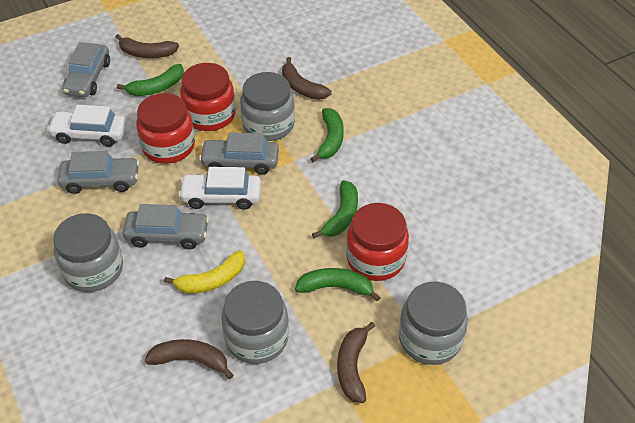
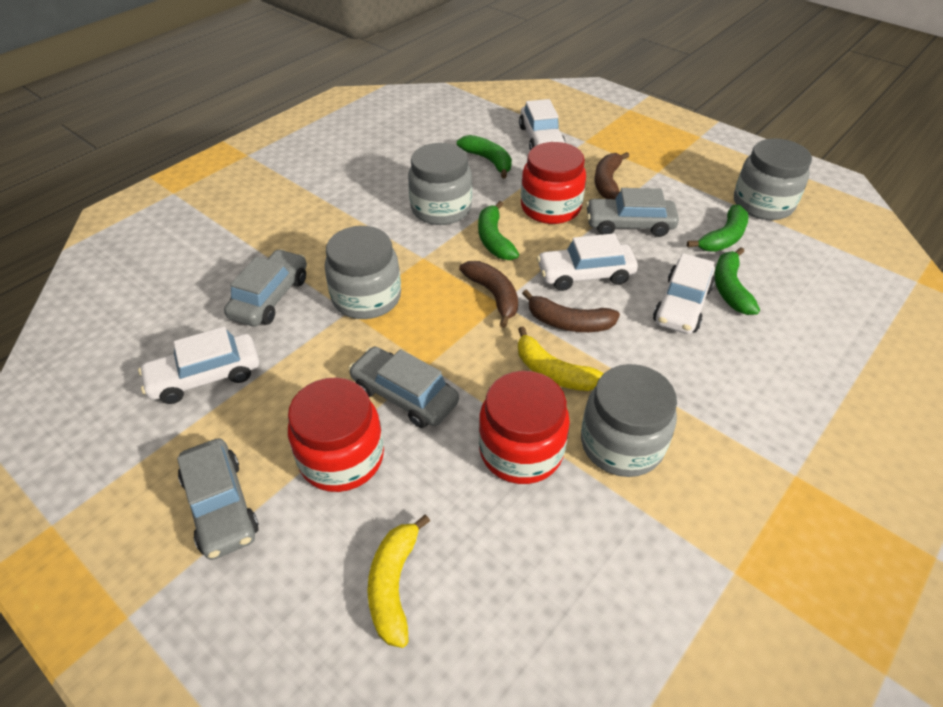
brown banana: 4 -> 3
white car: 2 -> 4
yellow banana: 1 -> 2

